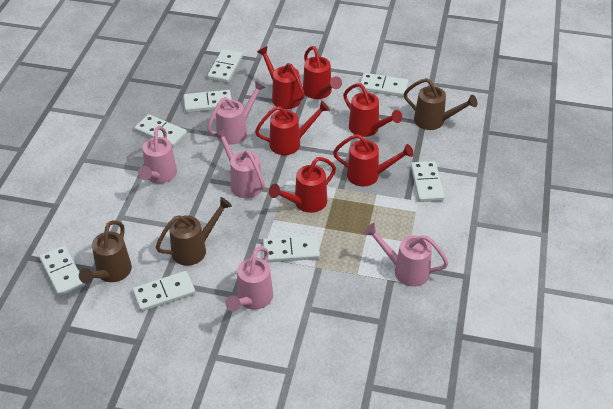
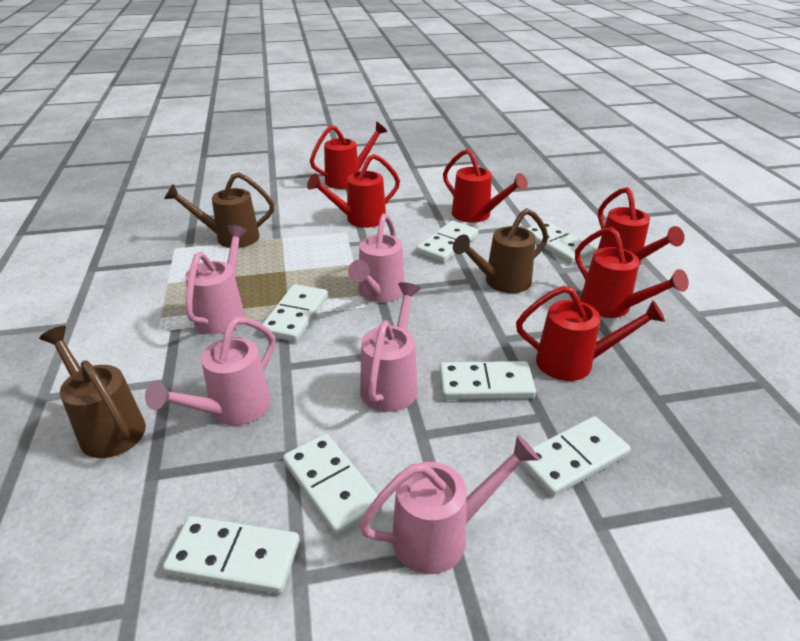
white domino: 8 -> 7

